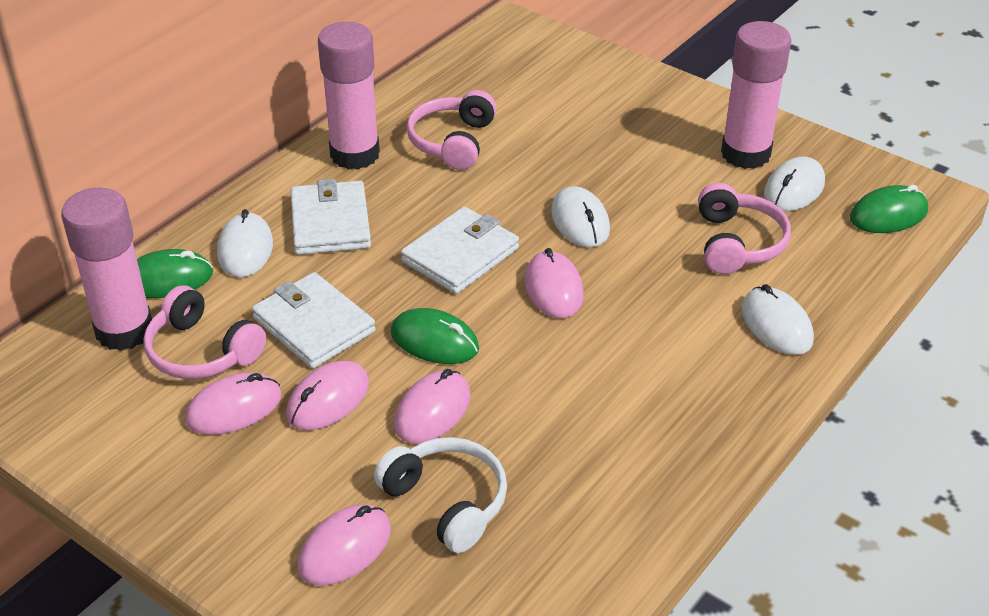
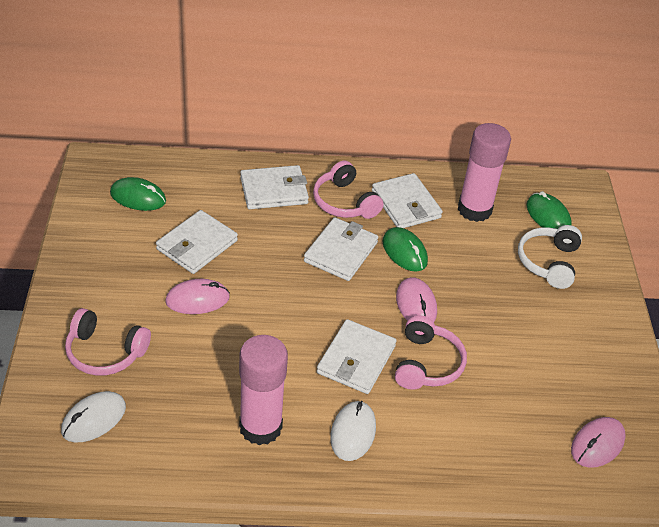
pink glue stick: 3 -> 2
pink mouse: 5 -> 3
white mouse: 4 -> 2
white wallet: 3 -> 5

